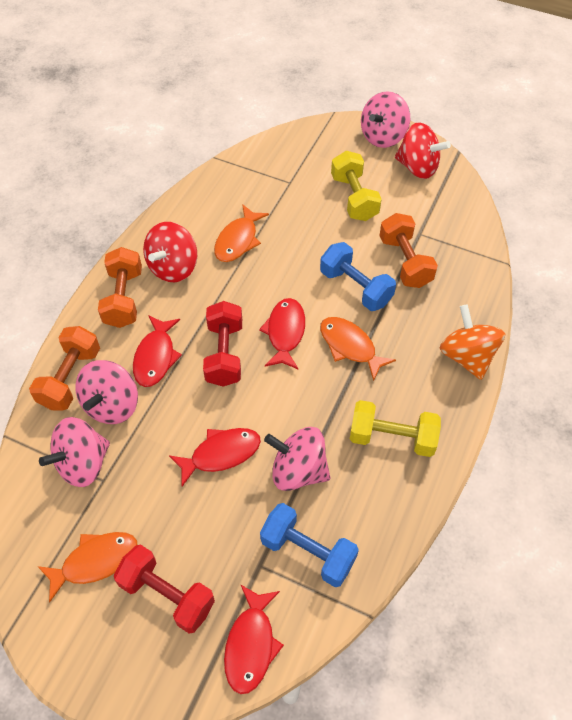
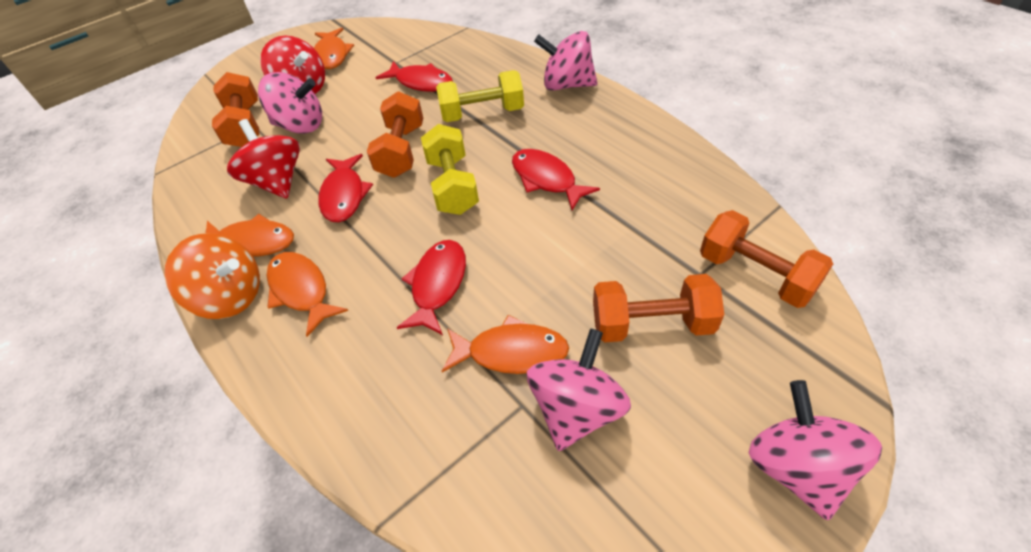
blue dumbbell: 2 -> 0
orange dumbbell: 3 -> 4
orange fish: 3 -> 4
red dumbbell: 2 -> 0

